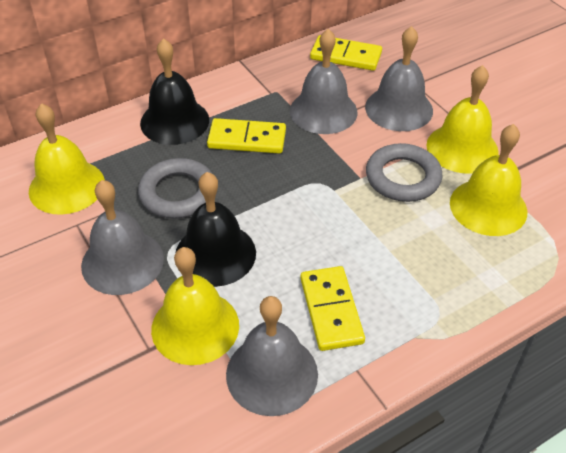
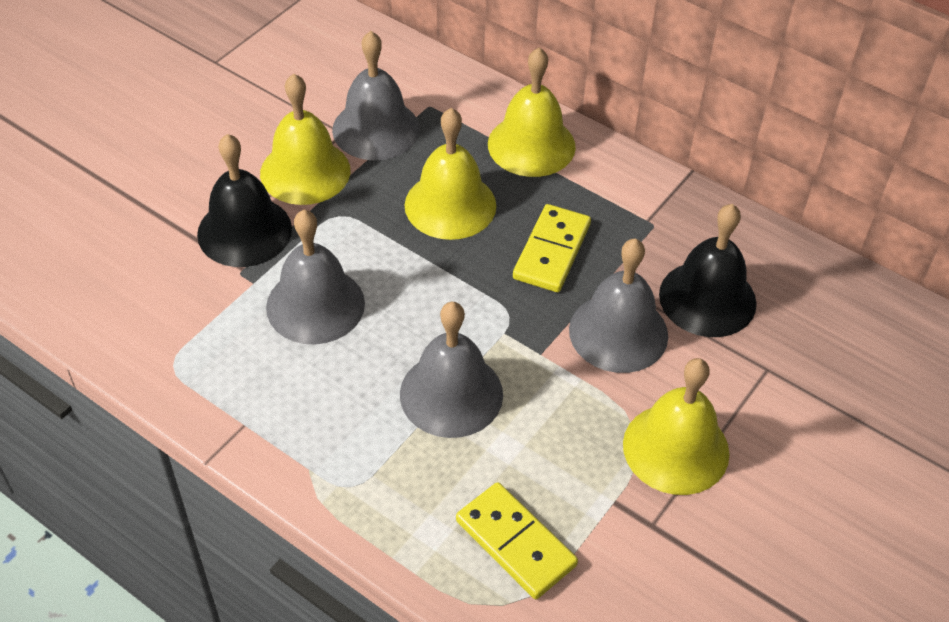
grey ring: 2 -> 0
yellow domino: 3 -> 2

